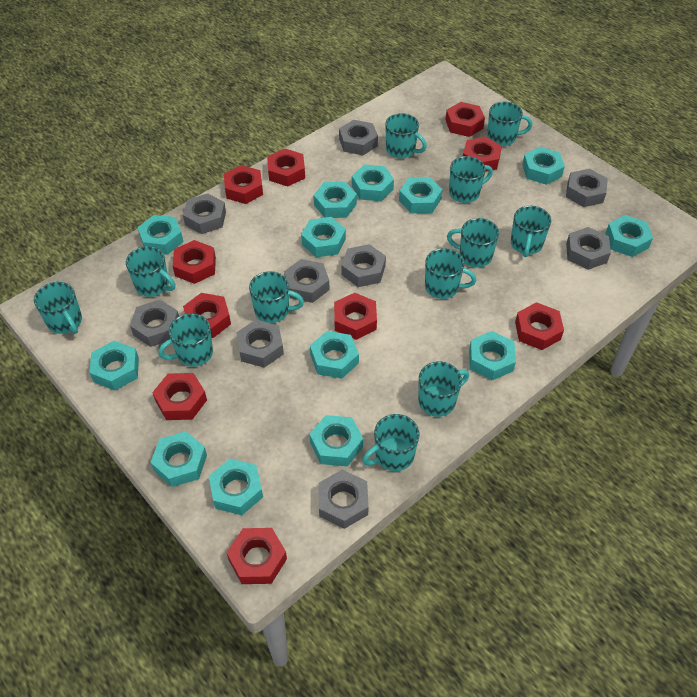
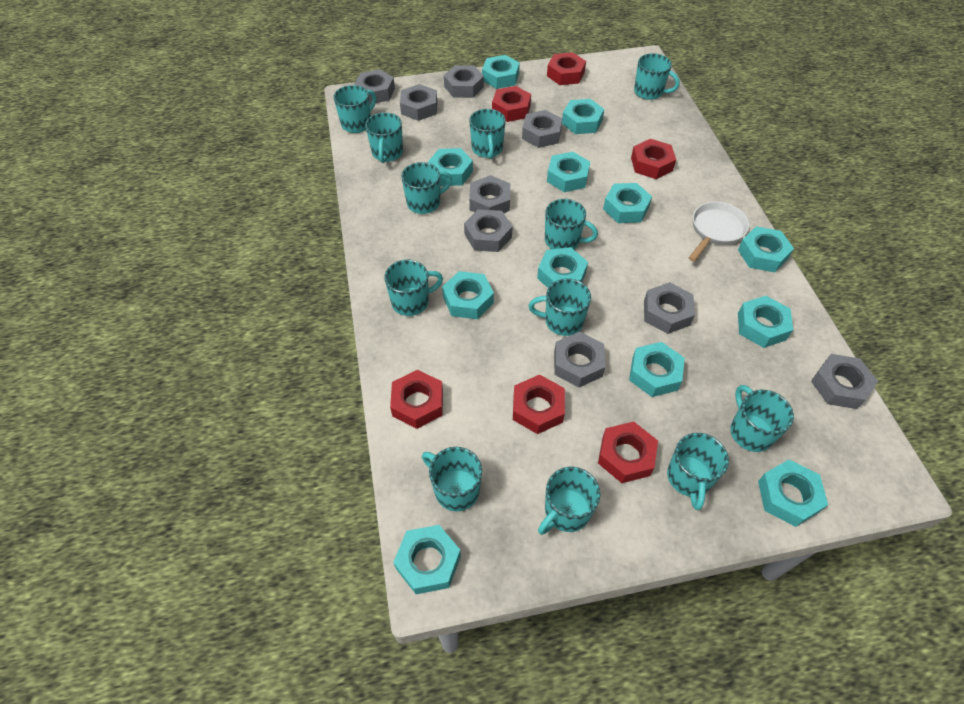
red nut: 10 -> 6
turquoise nut: 13 -> 12
white pan: 0 -> 1

